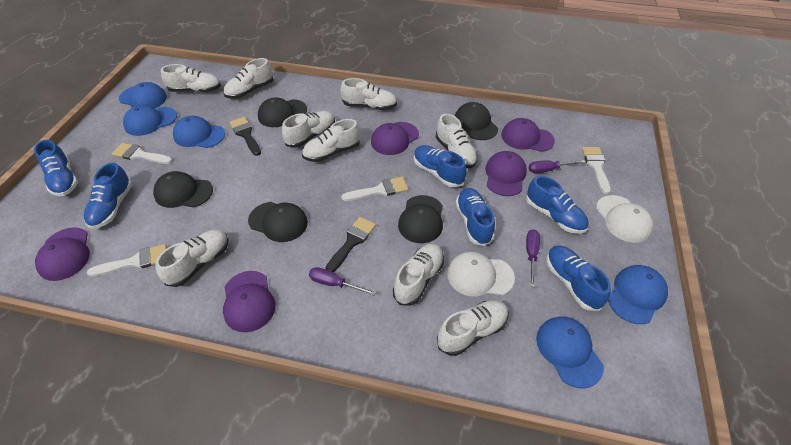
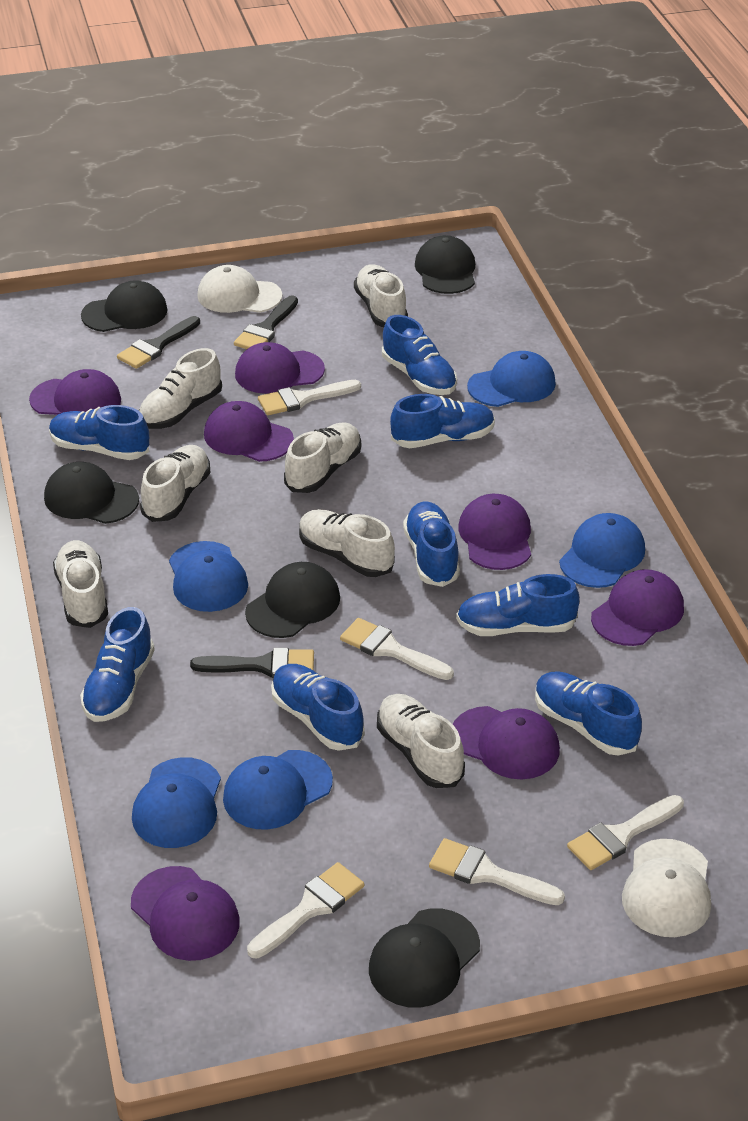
black brush: 2 -> 3
blue shoe: 6 -> 8
purple cap: 5 -> 7
purple screwdriver: 3 -> 0
white brush: 4 -> 5
white shoe: 9 -> 7

